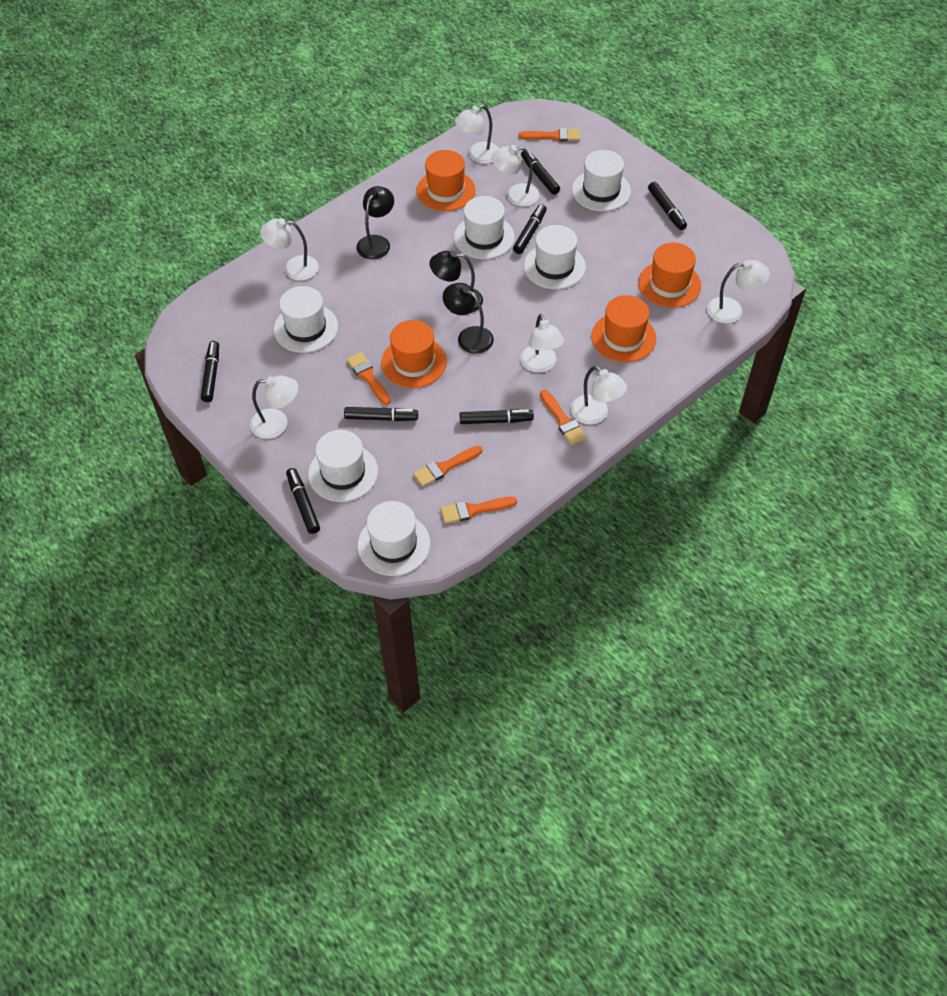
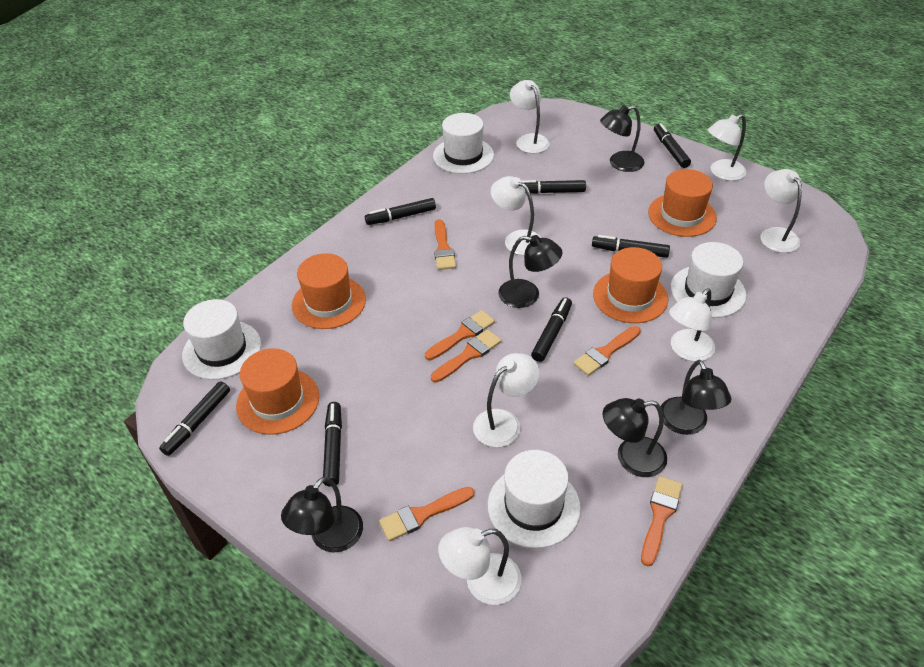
black lamp: 3 -> 5
orange brush: 5 -> 6
white hat: 6 -> 4

